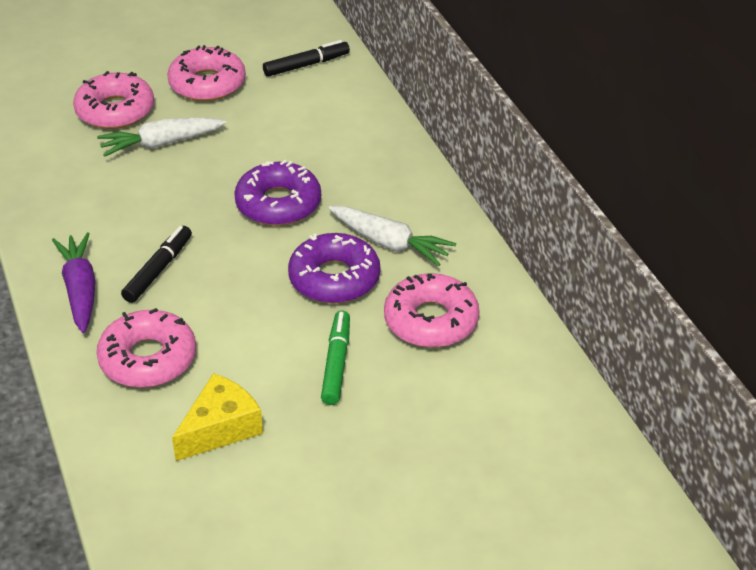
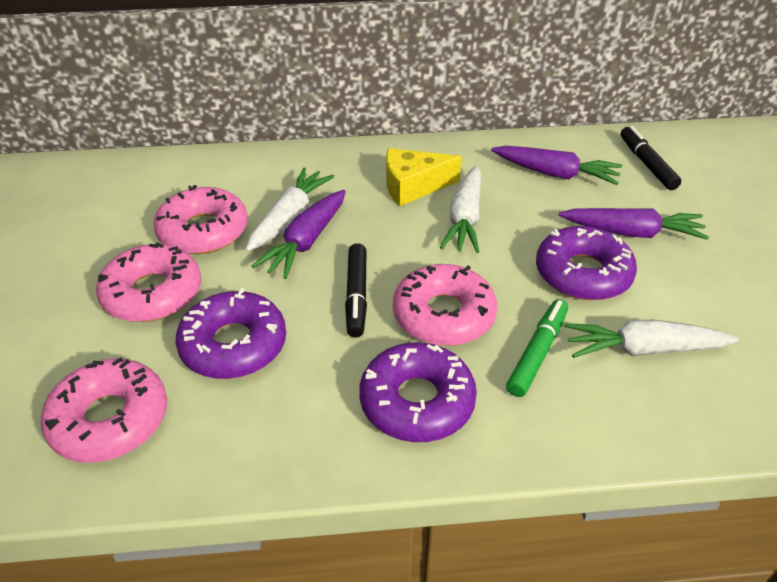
purple carrot: 1 -> 3
purple donut: 2 -> 3
white carrot: 2 -> 3

